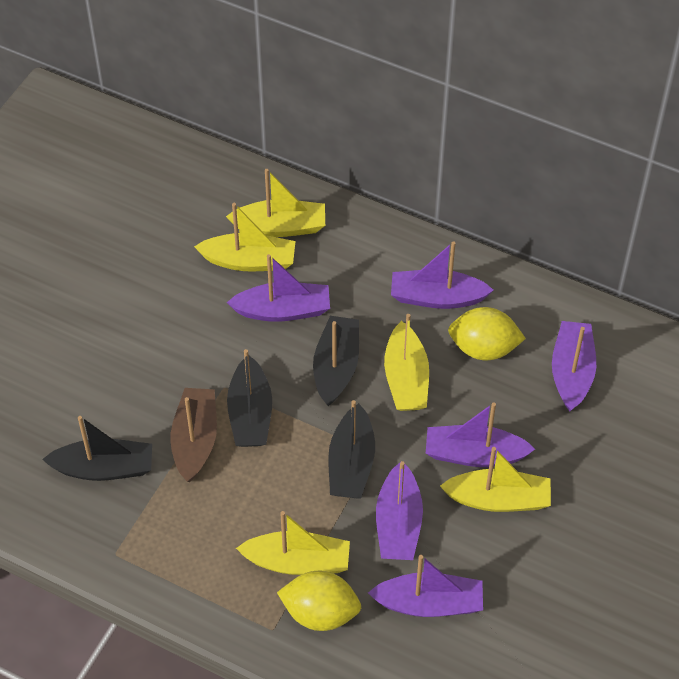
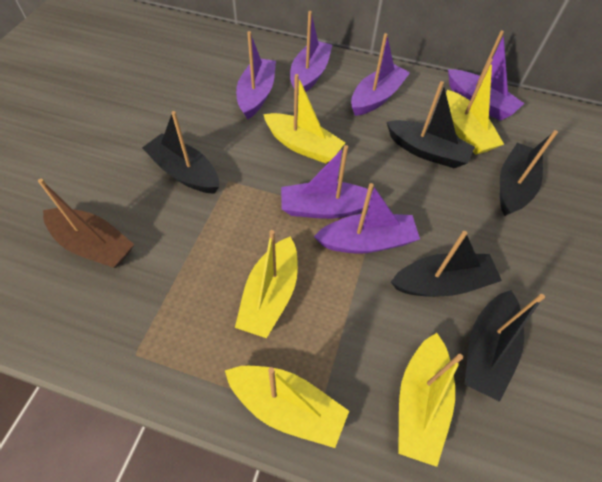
black boat: 4 -> 5
yellow lemon: 2 -> 0

